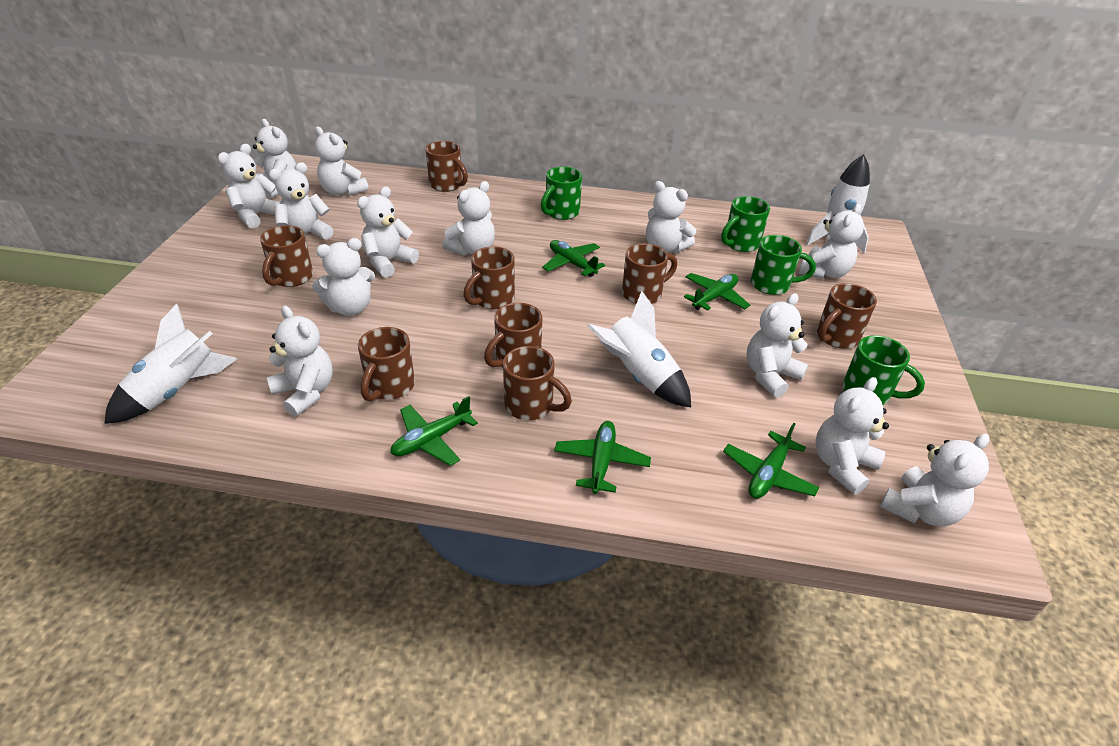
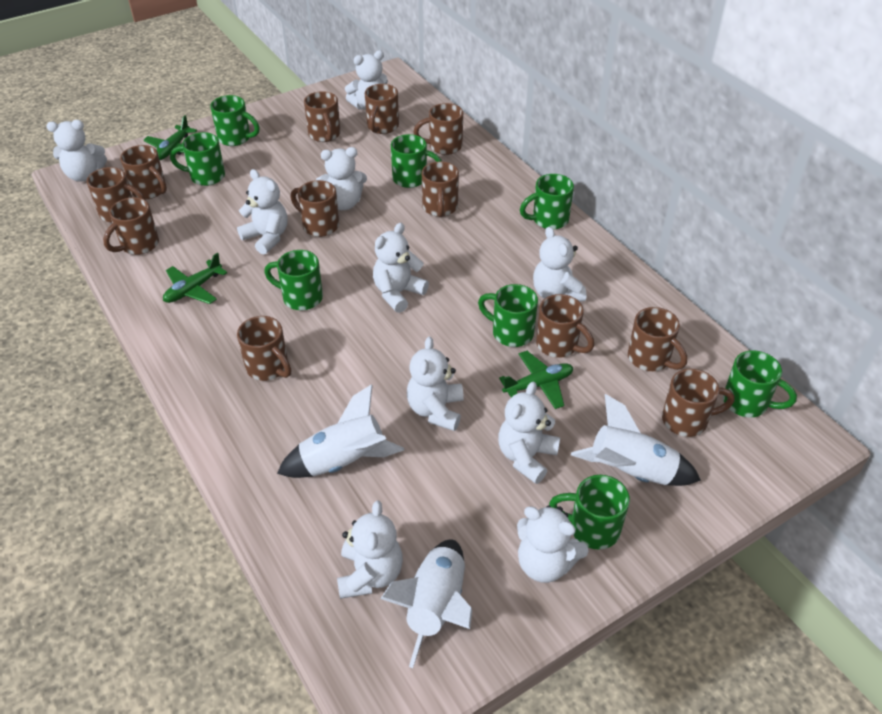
brown mug: 8 -> 12
green mug: 4 -> 8
green plane: 5 -> 3
white teddy bear: 13 -> 10

